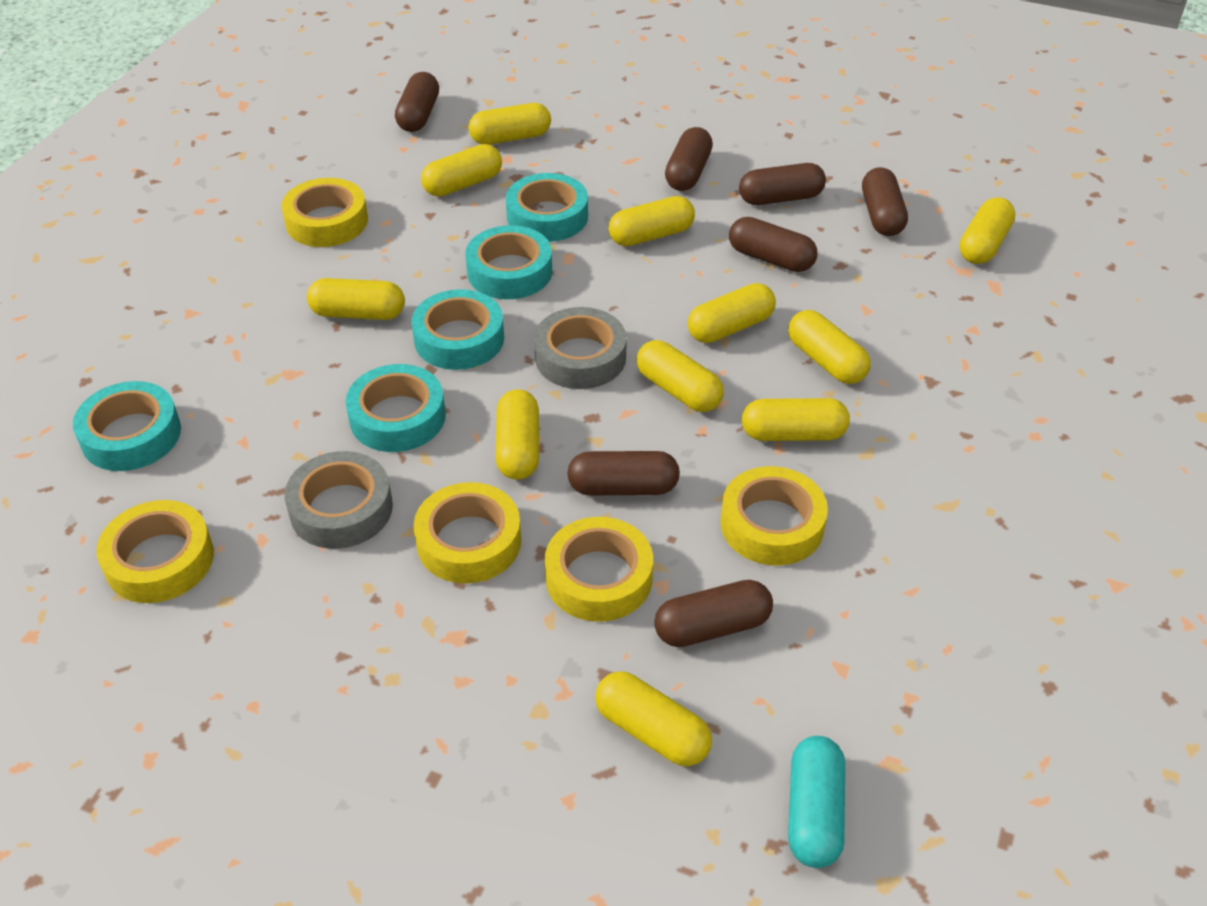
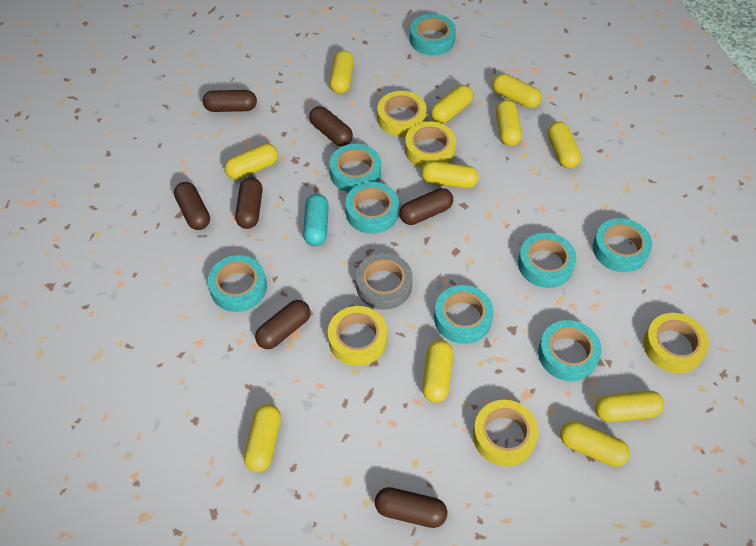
grey tape: 2 -> 1
turquoise tape: 5 -> 8

